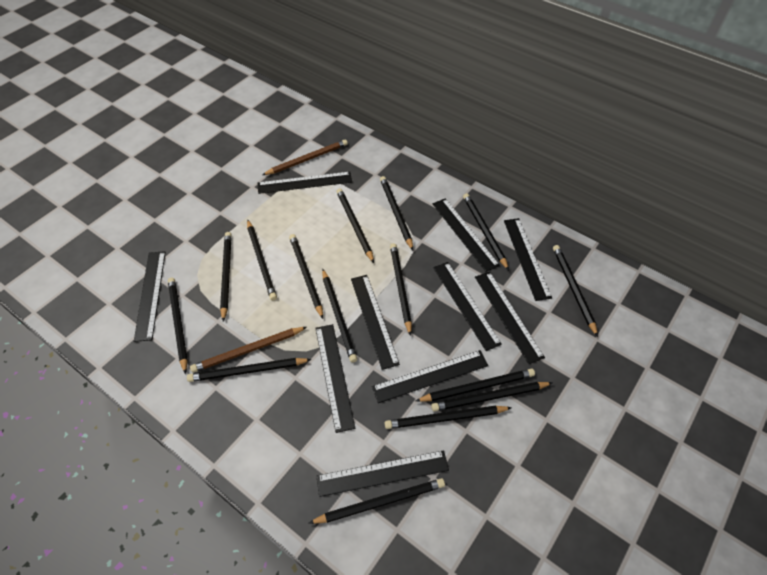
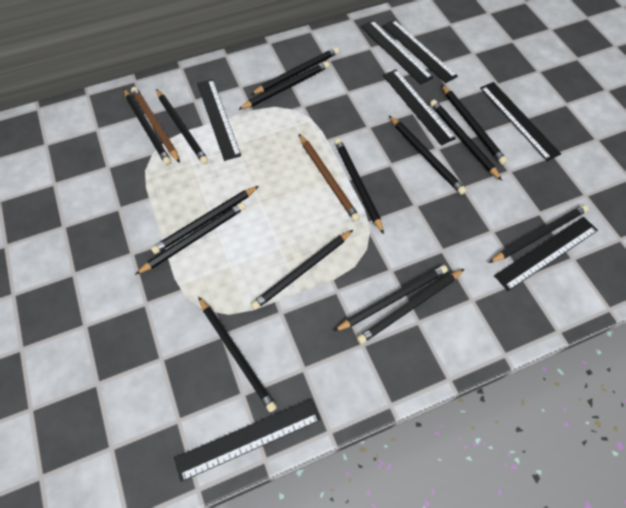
black ruler: 10 -> 7

